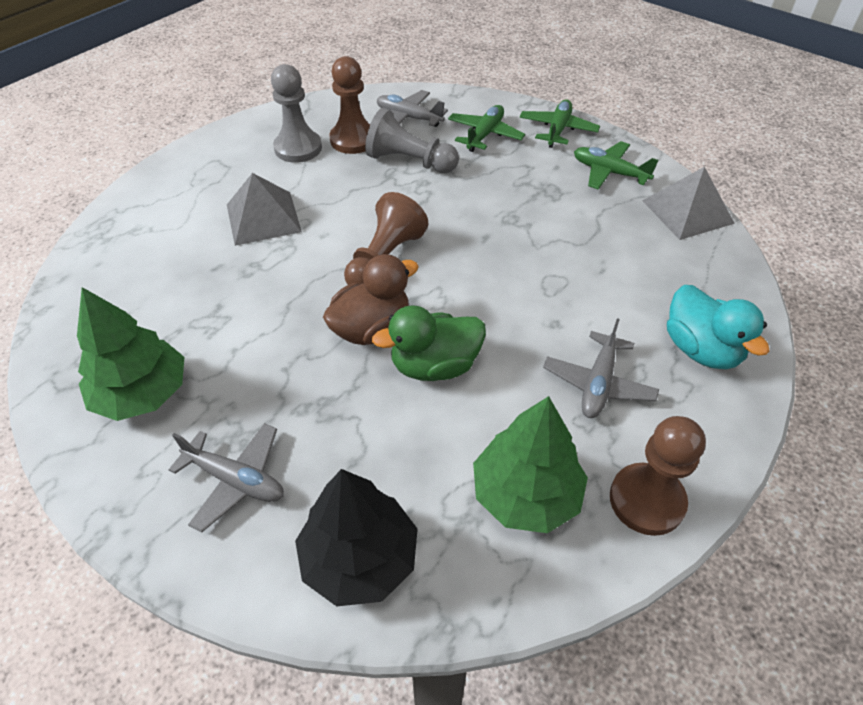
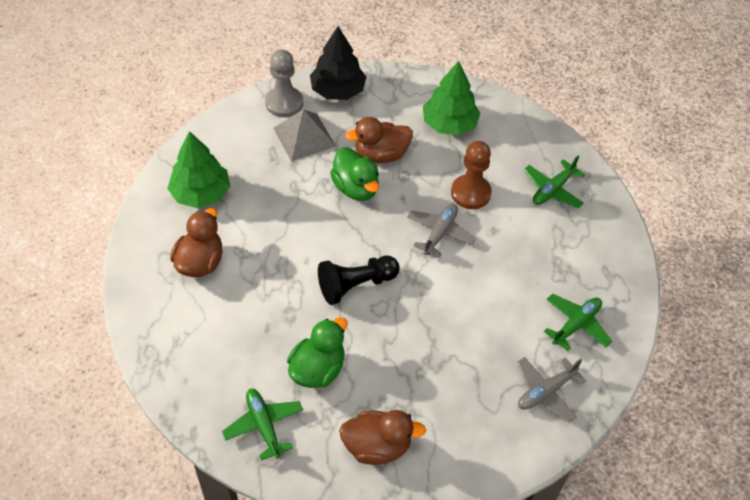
black pawn: 0 -> 1
brown duck: 1 -> 3
brown pawn: 3 -> 1
green duck: 1 -> 2
grey pawn: 2 -> 1
grey plane: 3 -> 2
grey pyramid: 2 -> 1
turquoise duck: 1 -> 0

